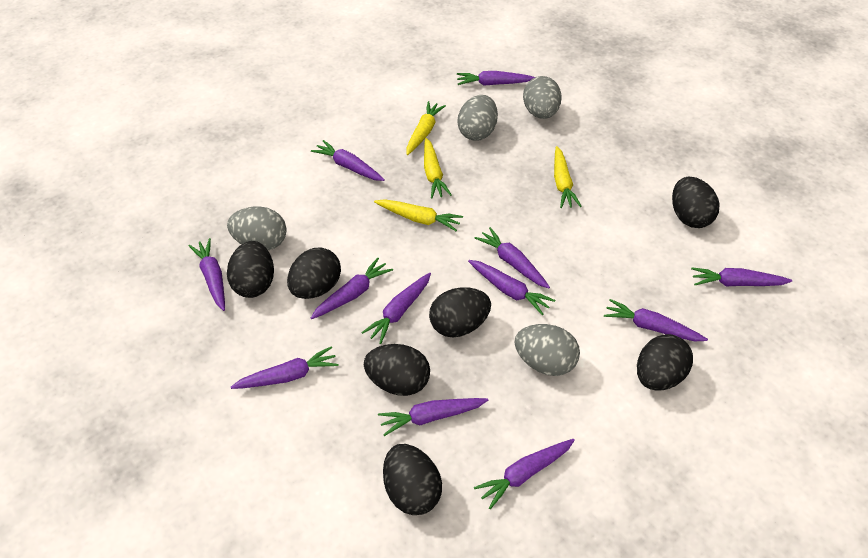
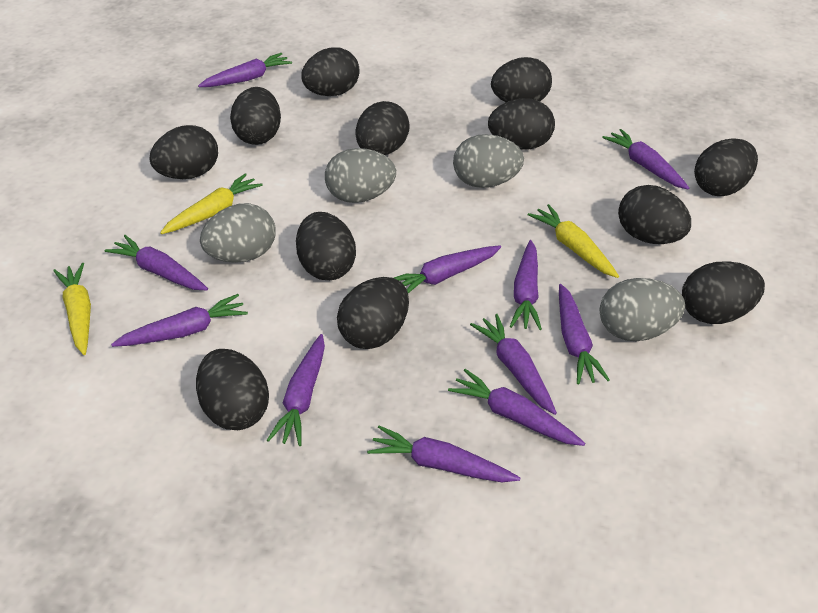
black egg: 7 -> 12
purple carrot: 12 -> 11
yellow carrot: 4 -> 3

